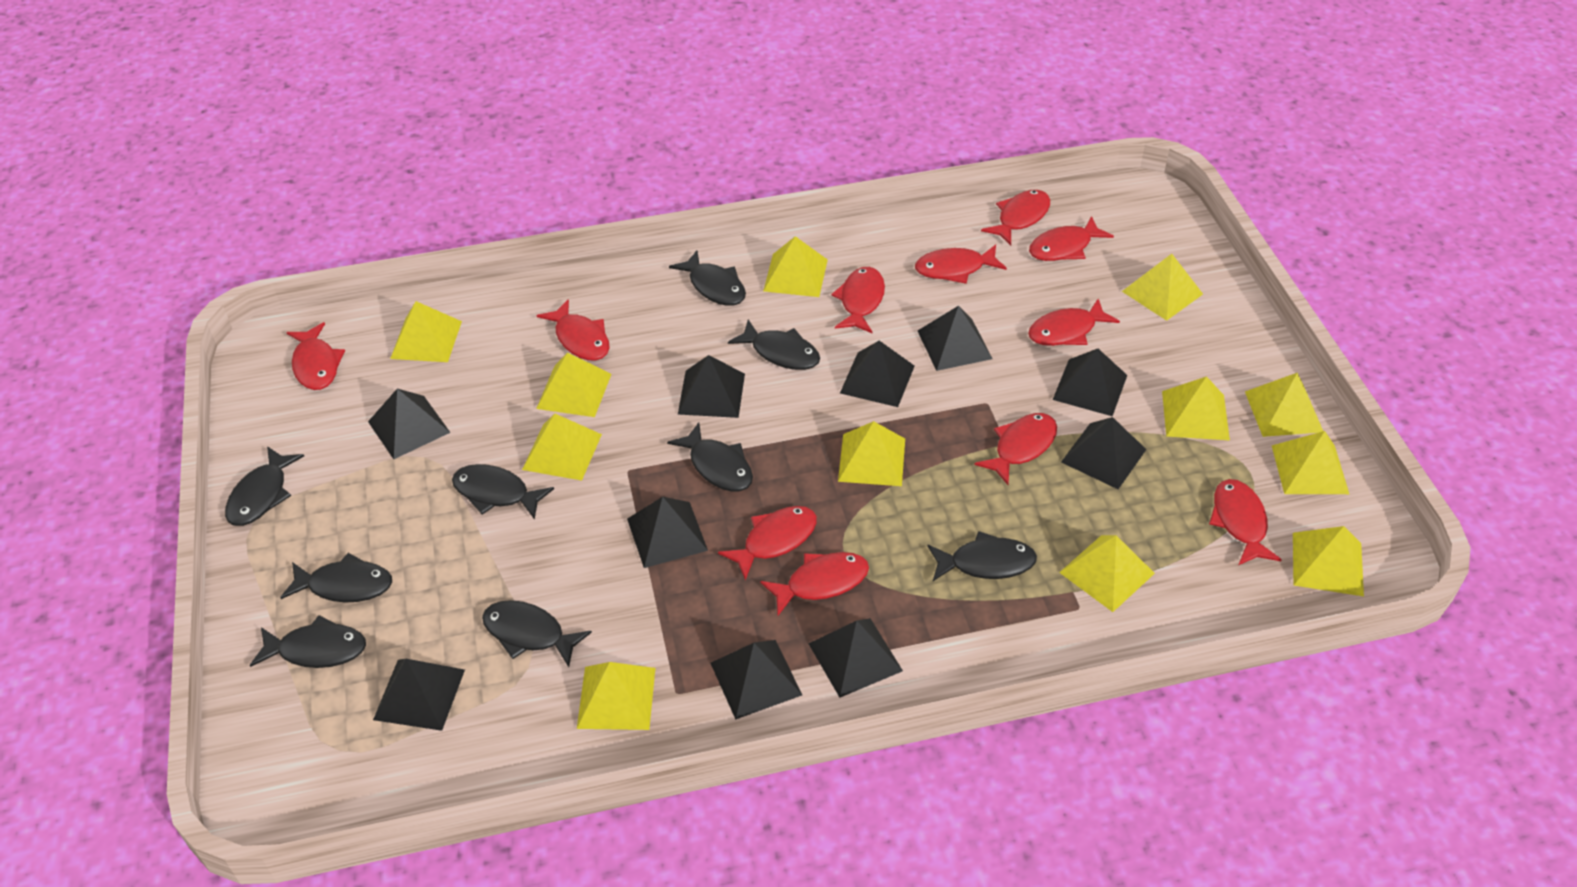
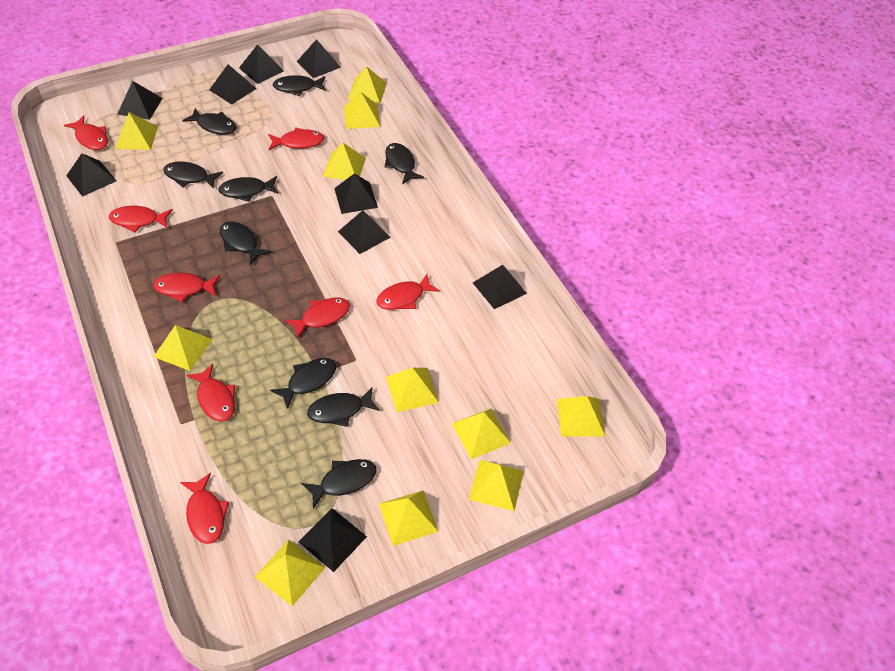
black pyramid: 10 -> 9
red fish: 11 -> 8
yellow pyramid: 12 -> 11

